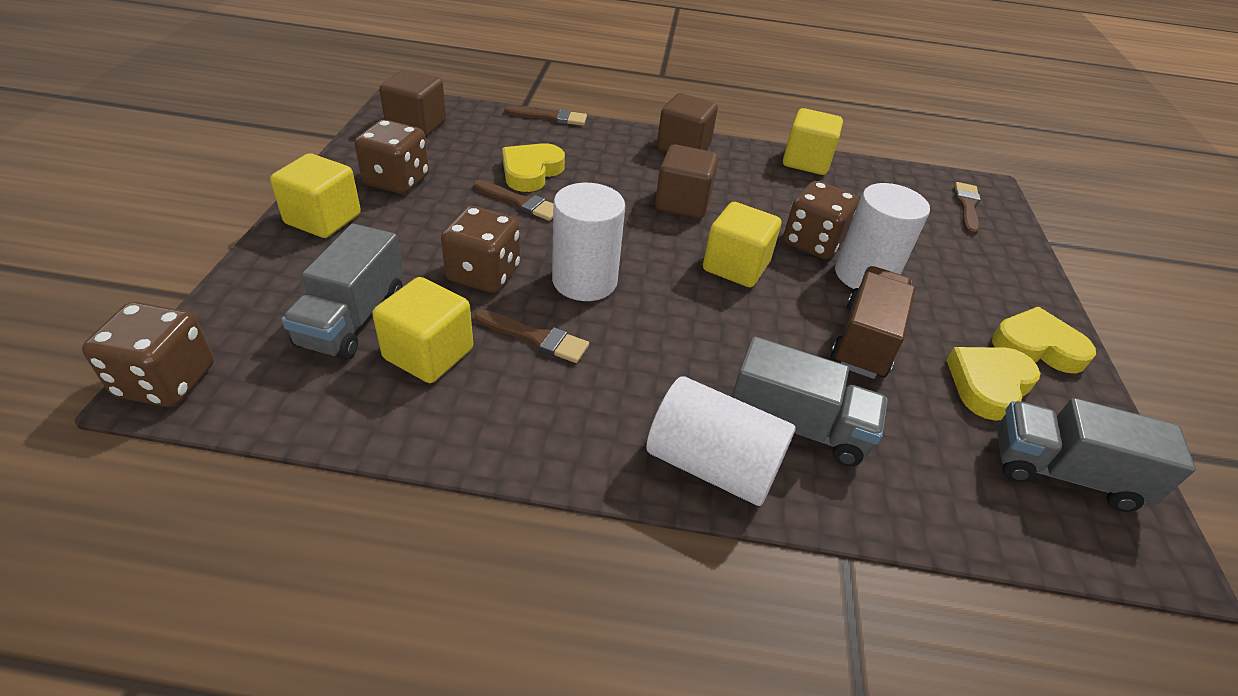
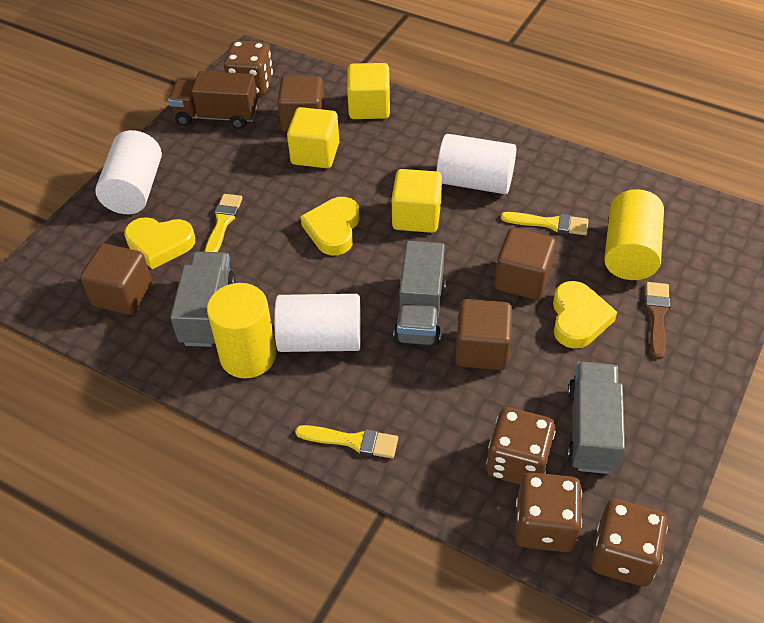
brown brush: 4 -> 1
brown cube: 3 -> 4
yellow brush: 0 -> 3
yellow cube: 4 -> 3
yellow cylinder: 0 -> 2

